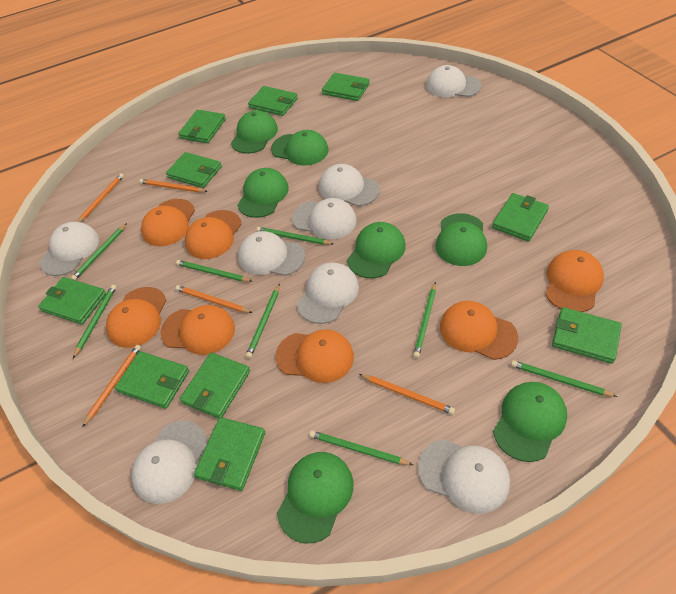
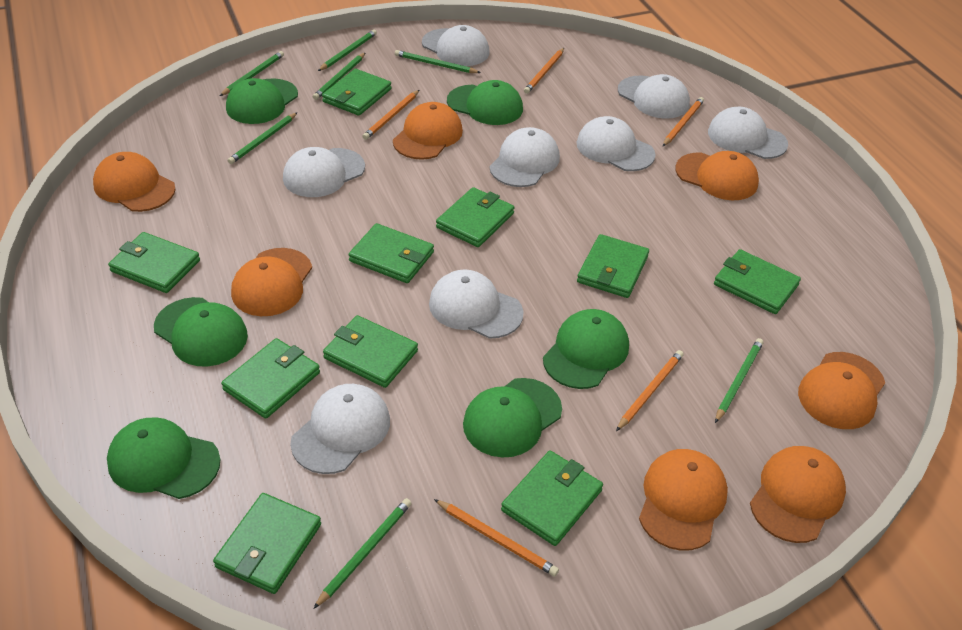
green cap: 7 -> 6
green pencil: 8 -> 7

